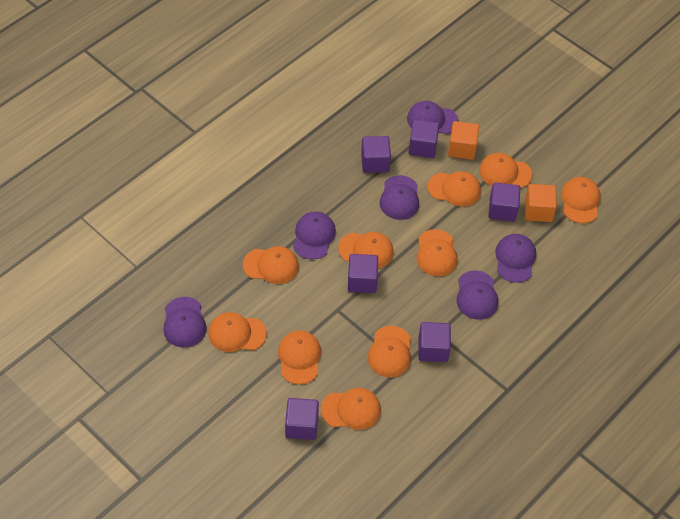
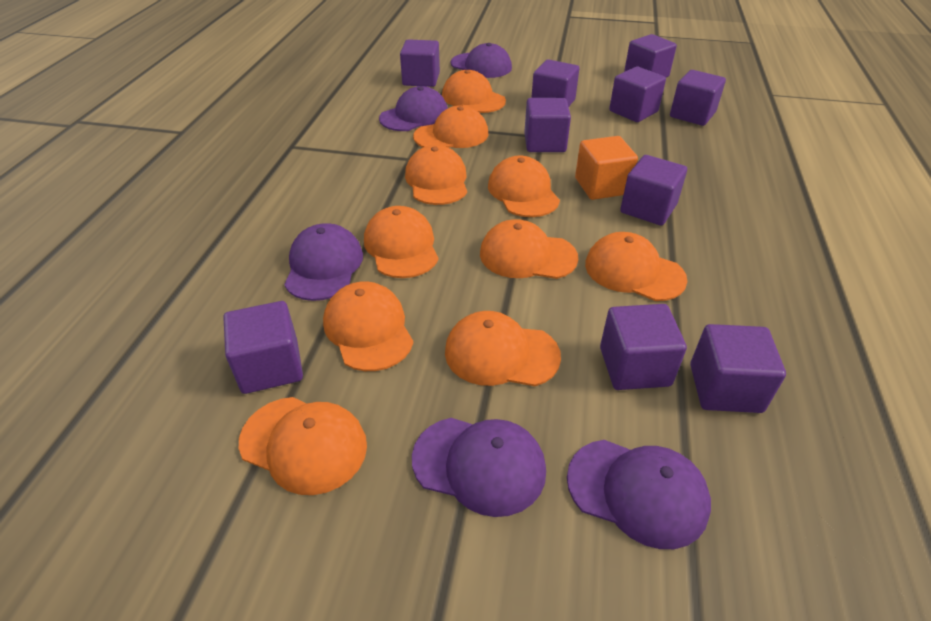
orange cube: 2 -> 1
purple cap: 6 -> 5
purple cube: 6 -> 10

